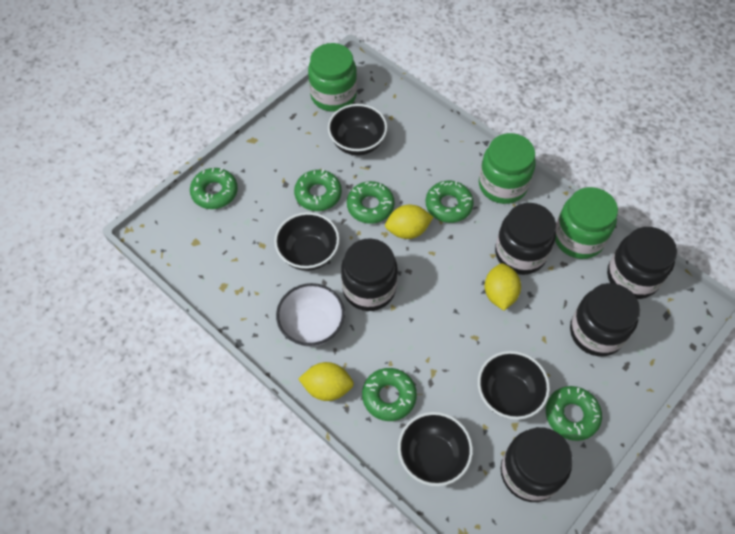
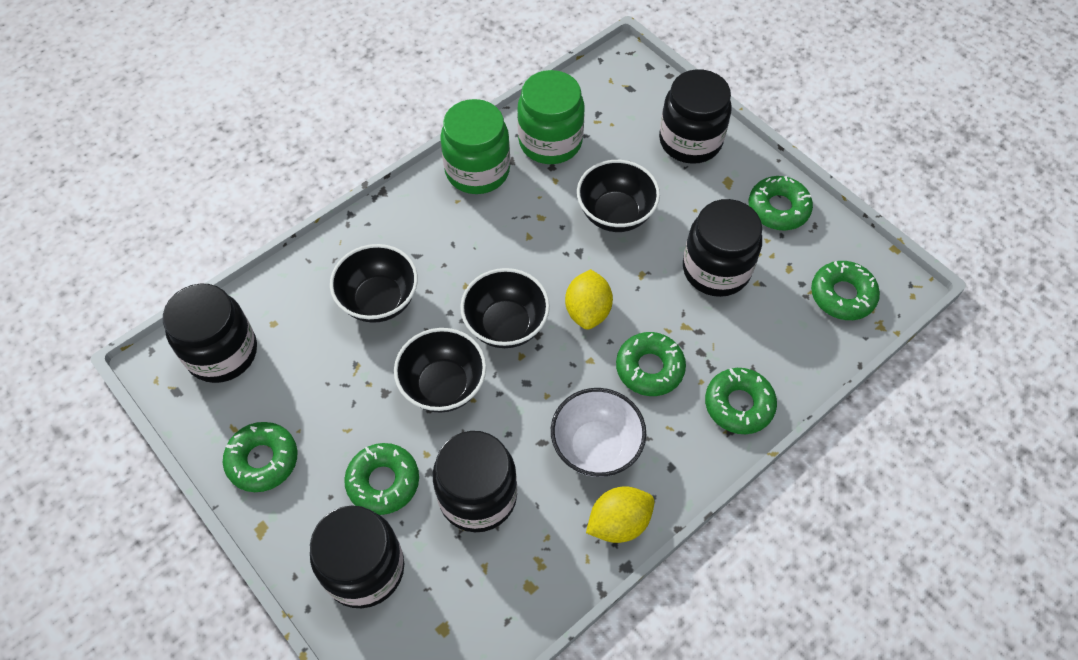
green jar: 3 -> 2
yellow lemon: 3 -> 2

